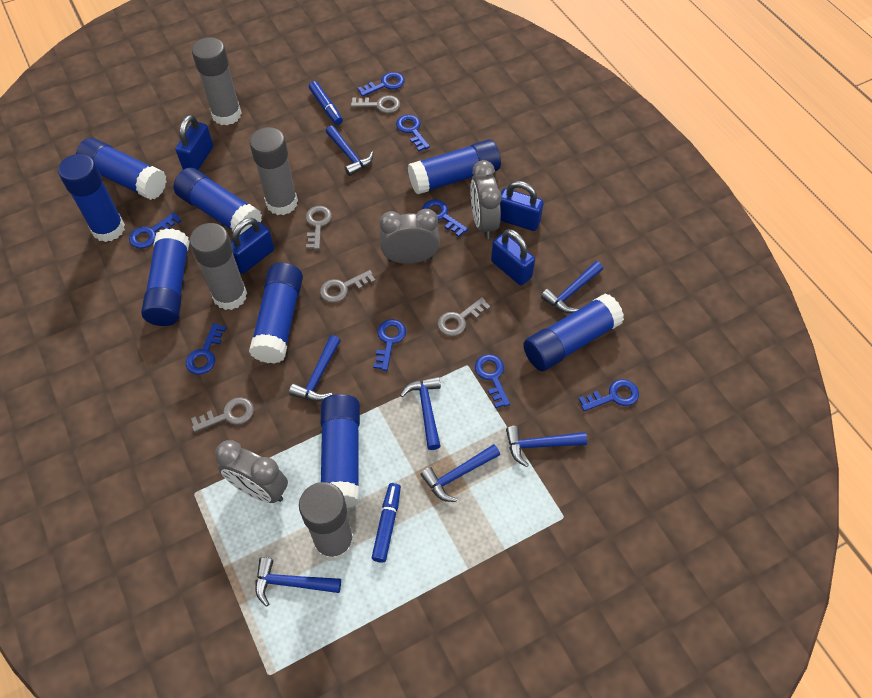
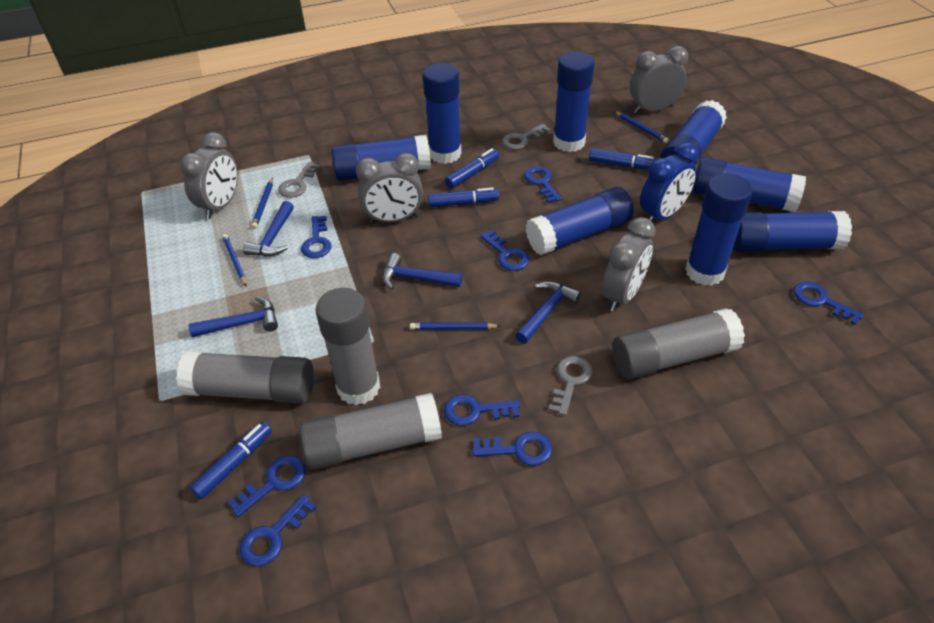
blue clock: 0 -> 1
blue hammer: 7 -> 4
blue marker: 2 -> 4
blue padlock: 4 -> 0
blue pencil: 0 -> 4
grey clock: 3 -> 4
grey key: 5 -> 3

